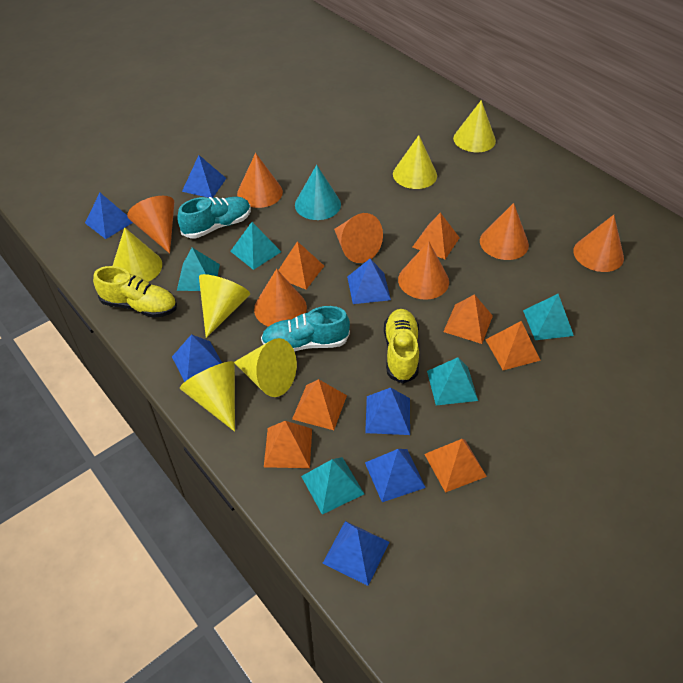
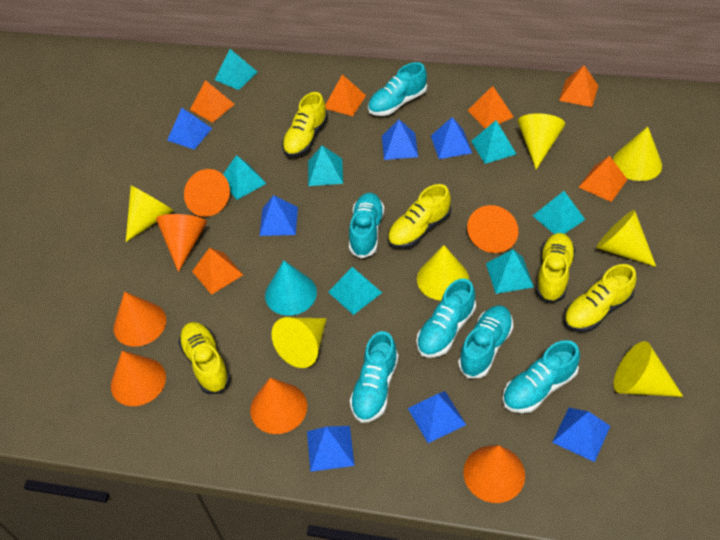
orange pyramid: 7 -> 6
turquoise pyramid: 5 -> 7
turquoise shoe: 2 -> 6
yellow cone: 6 -> 7
yellow shoe: 2 -> 5

